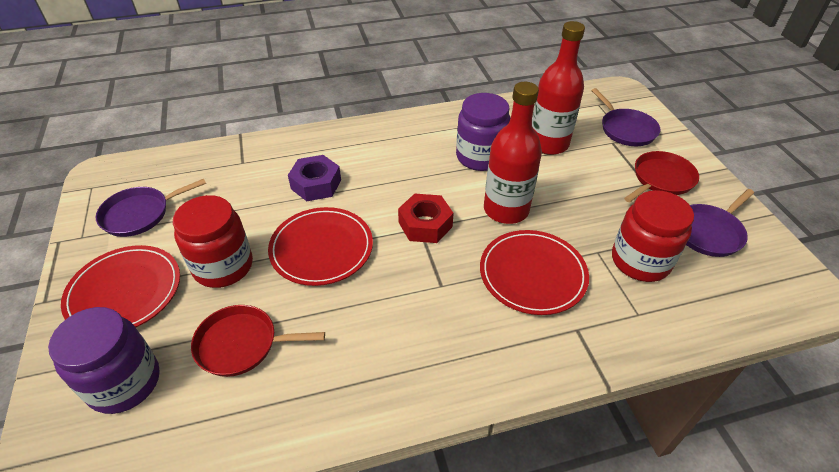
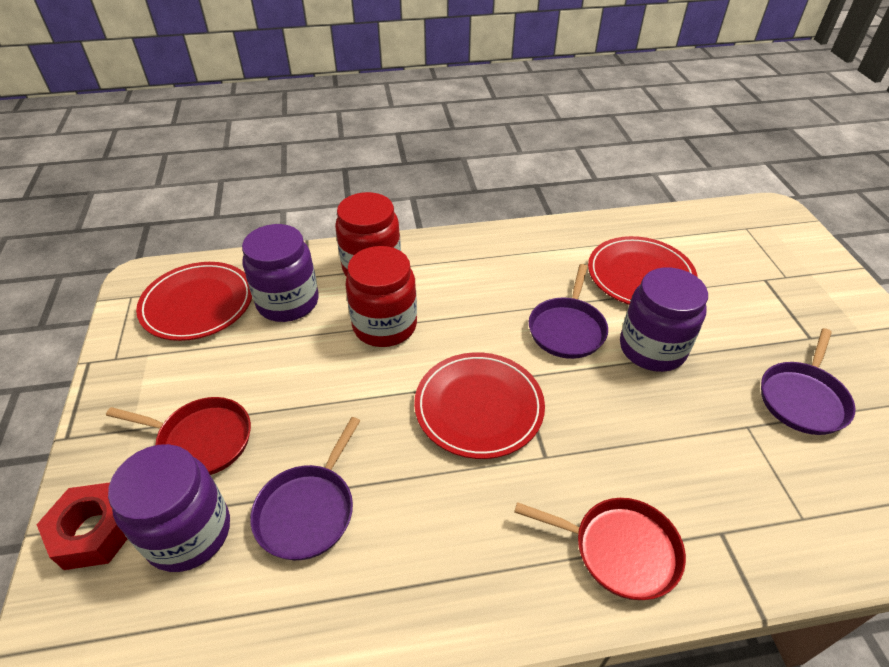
purple jar: 2 -> 3
purple nut: 1 -> 0
red bottle: 2 -> 0

